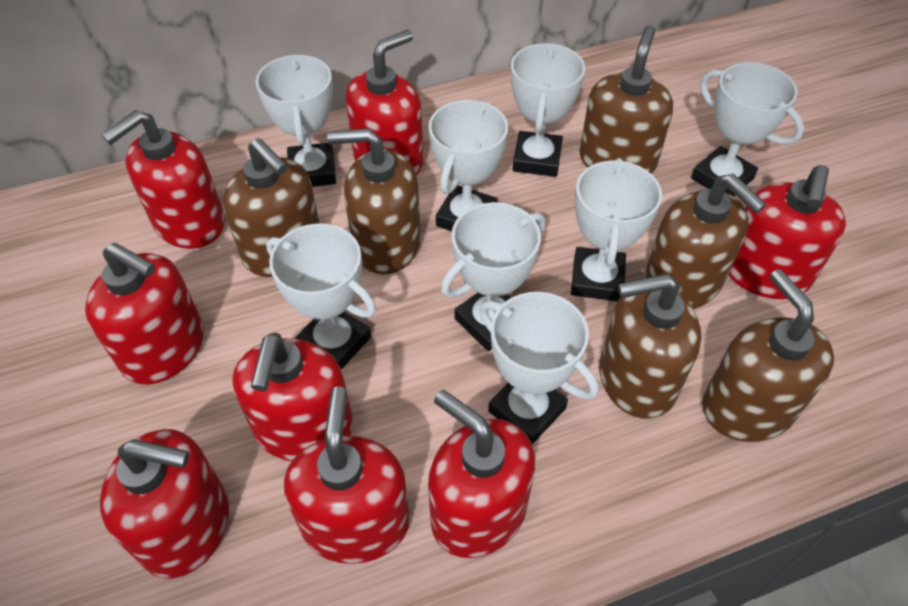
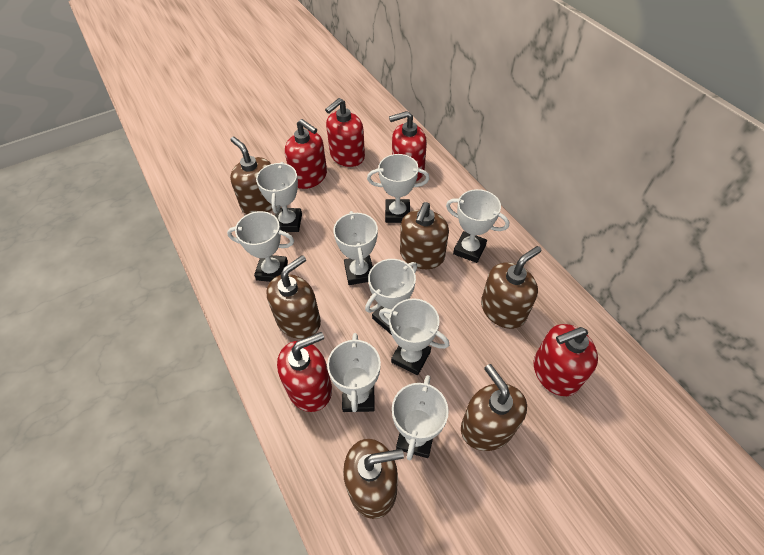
red soap dispenser: 8 -> 5
white trophy: 8 -> 9

